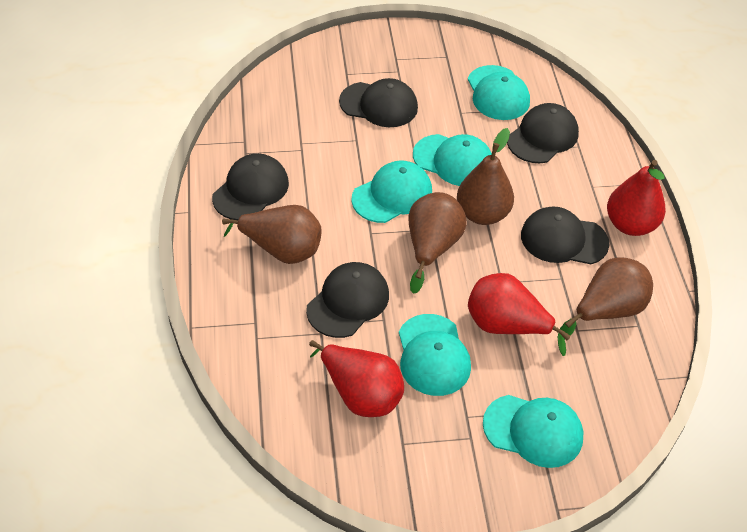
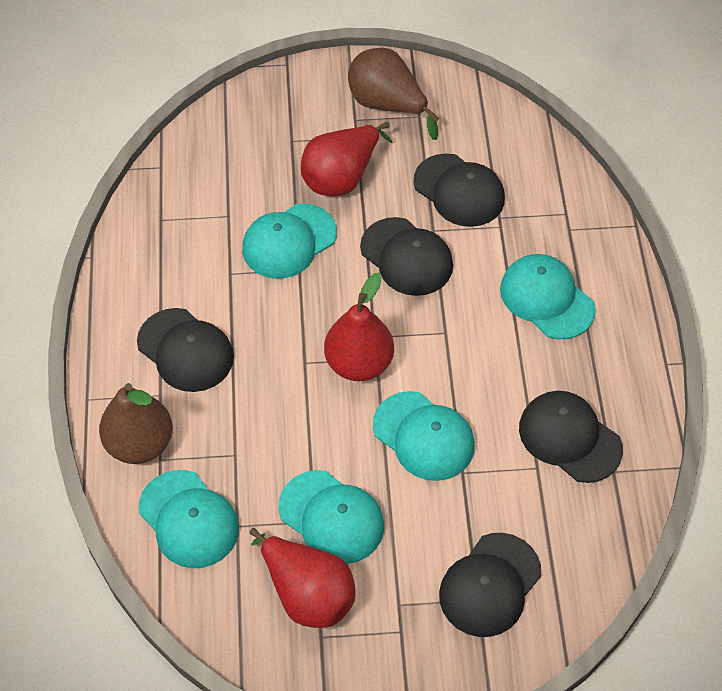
brown pear: 4 -> 2

